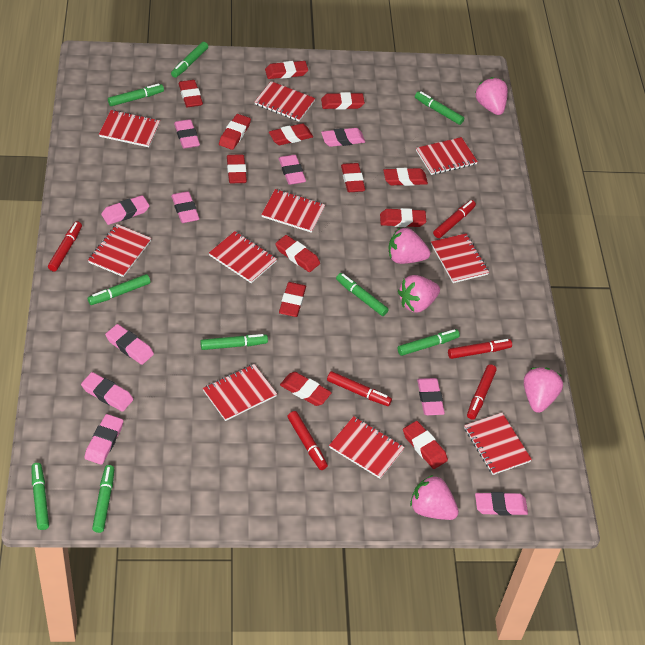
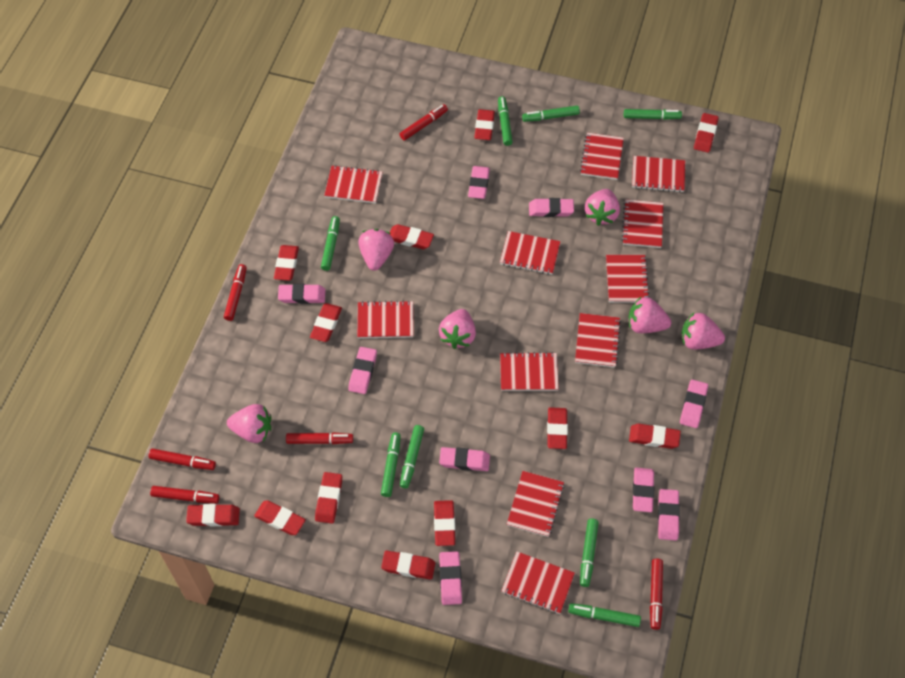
green marker: 9 -> 8
pink eraser: 10 -> 9
pink strawberry: 5 -> 6
red eraser: 13 -> 12
red notebook: 10 -> 11

